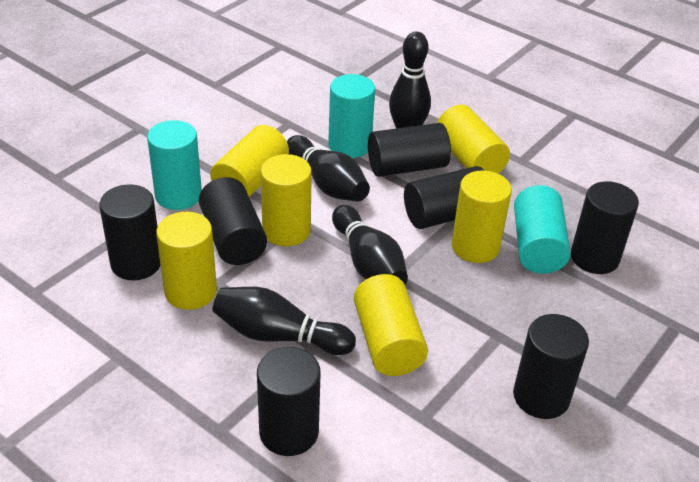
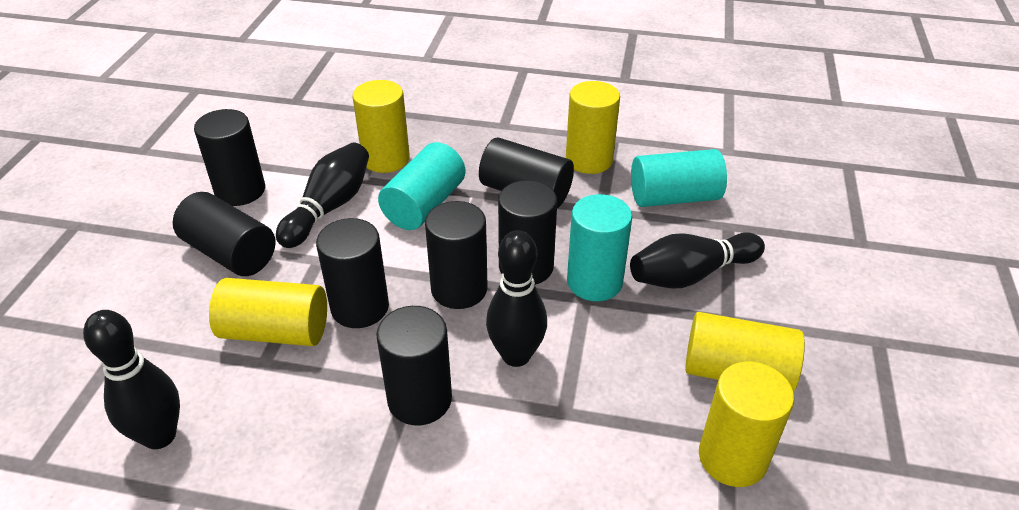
yellow cylinder: 6 -> 5

